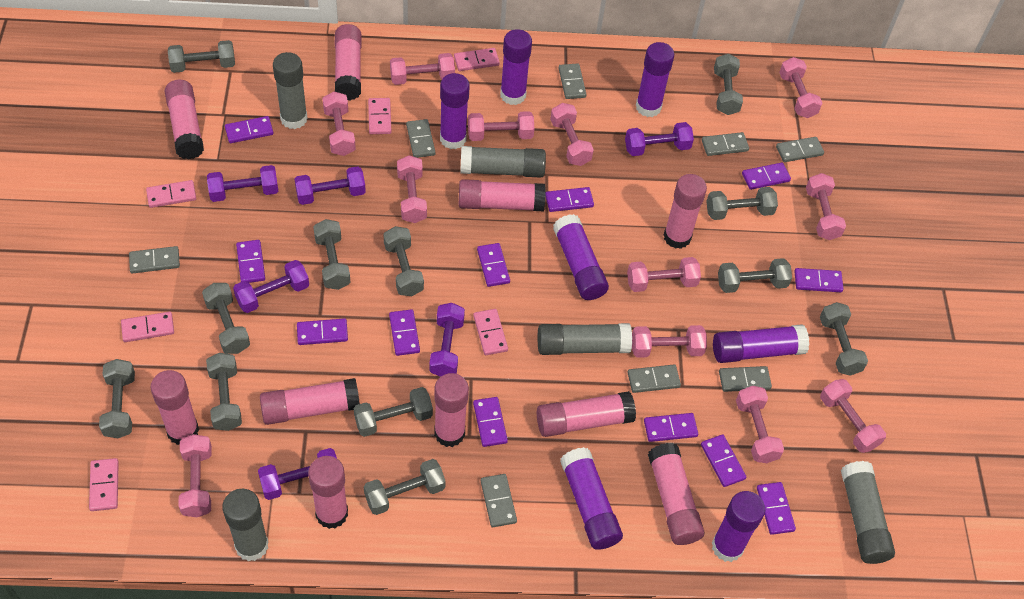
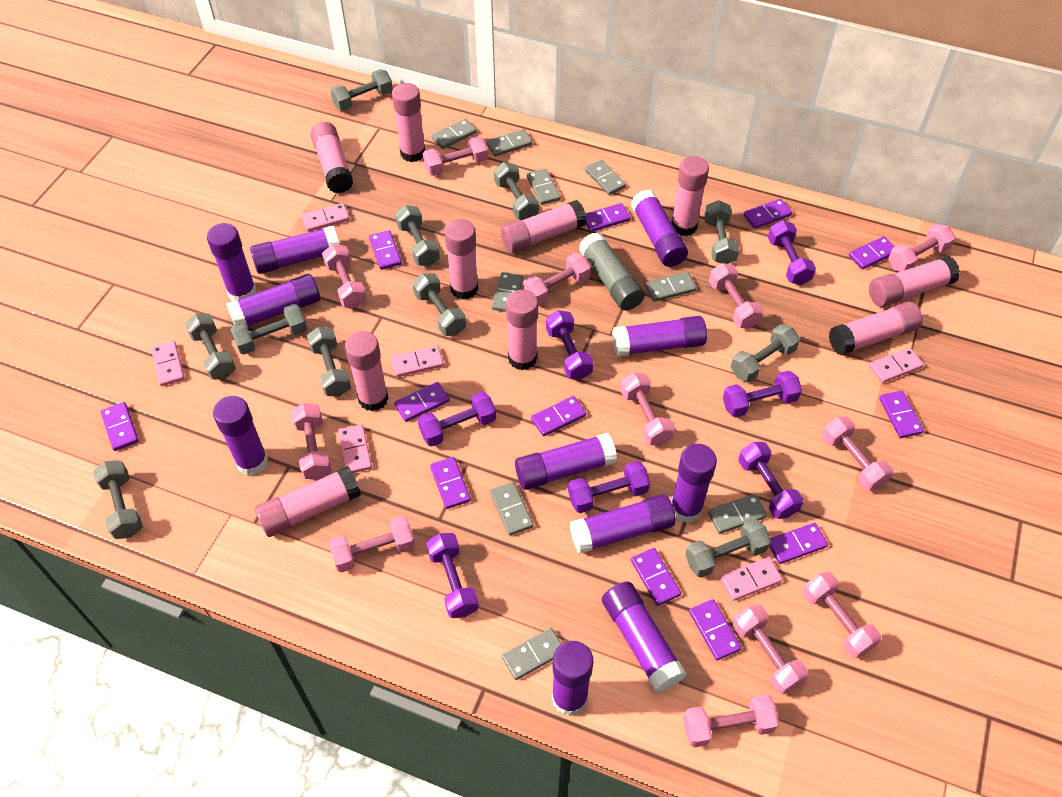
grey domino: 8 -> 9
grey dumbbell: 12 -> 11
grey glue stick: 5 -> 1
purple dumbbell: 6 -> 7
purple glue stick: 7 -> 11

